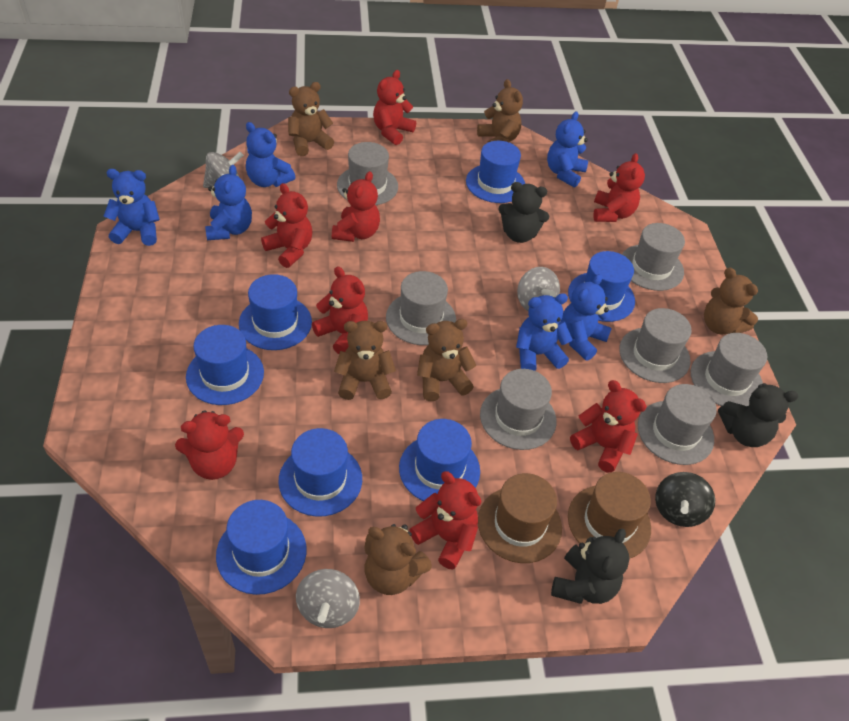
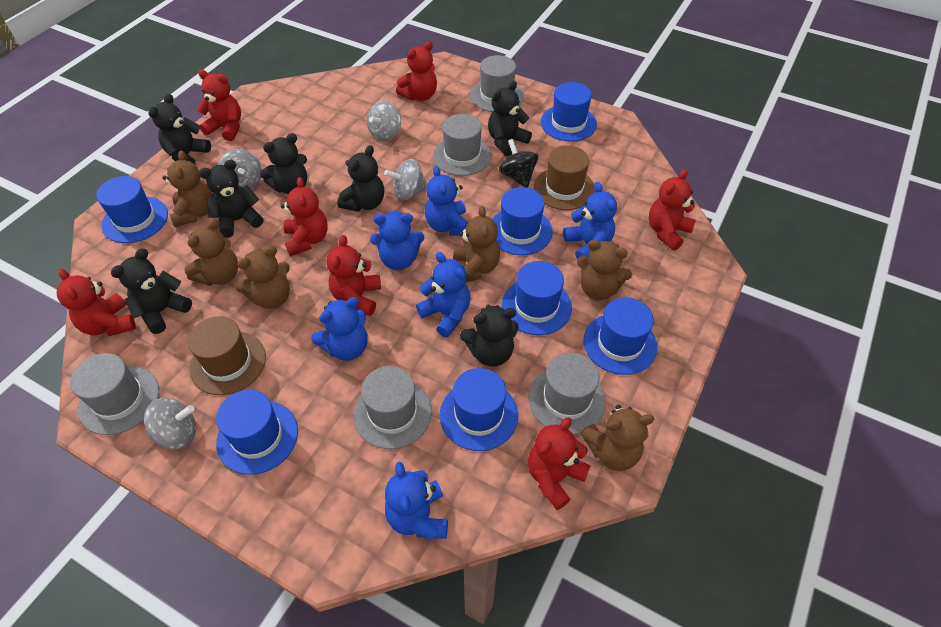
black teddy bear: 3 -> 7
grey hat: 7 -> 5
grey spinning top: 3 -> 4
red teddy bear: 8 -> 7

